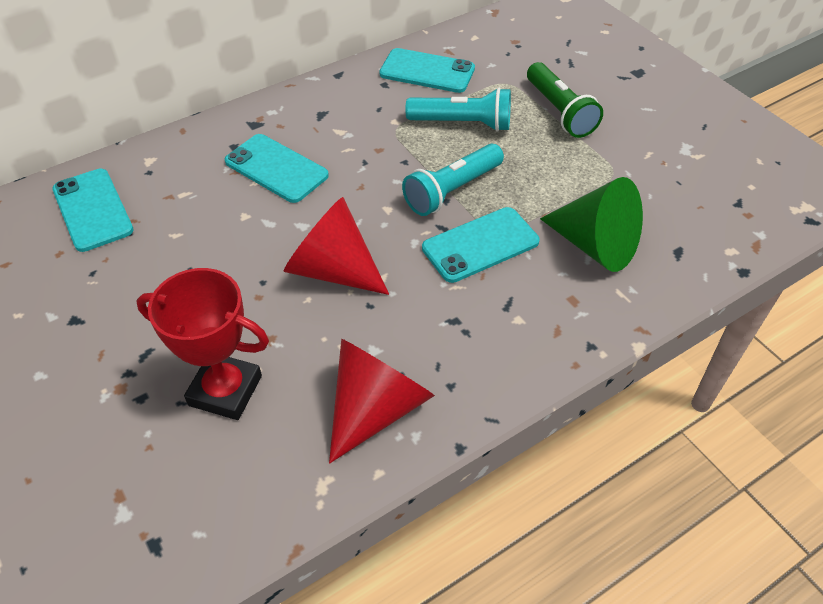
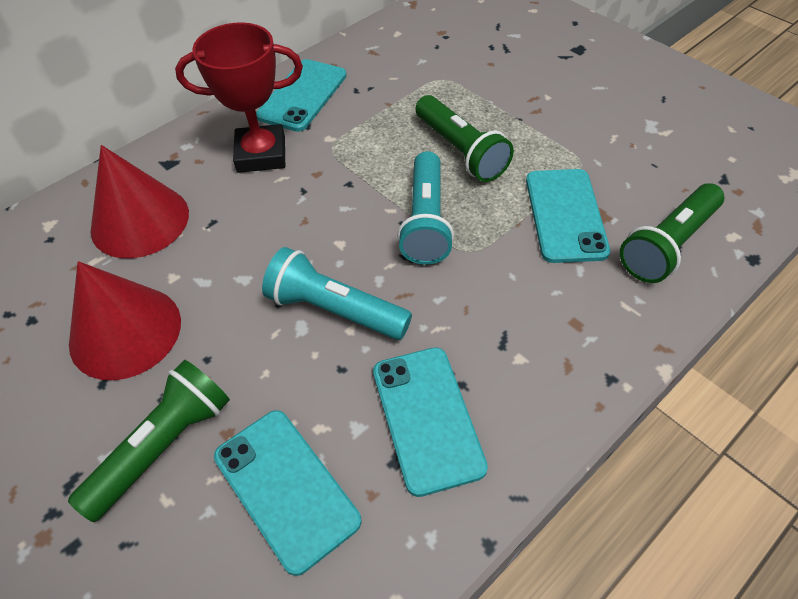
green cone: 1 -> 0
green flashlight: 1 -> 3

